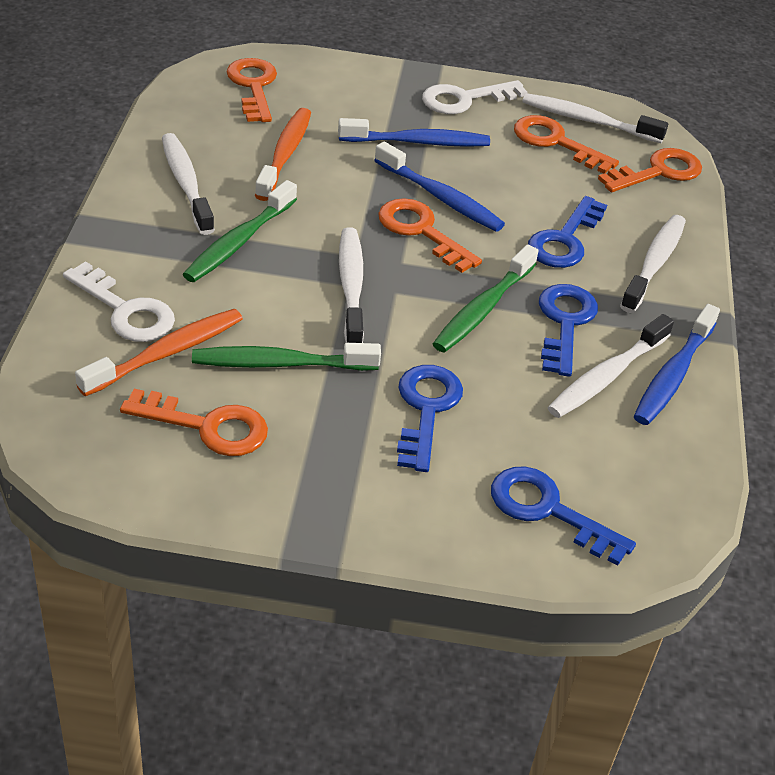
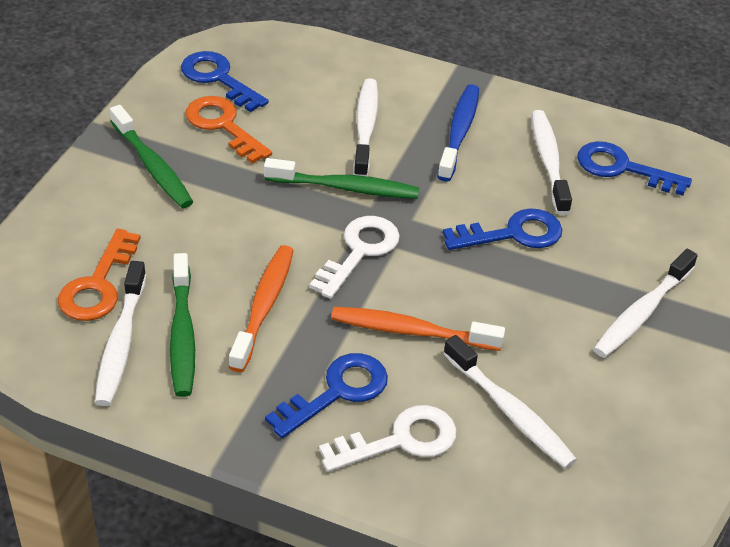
blue toothbrush: 3 -> 1
orange key: 5 -> 2

